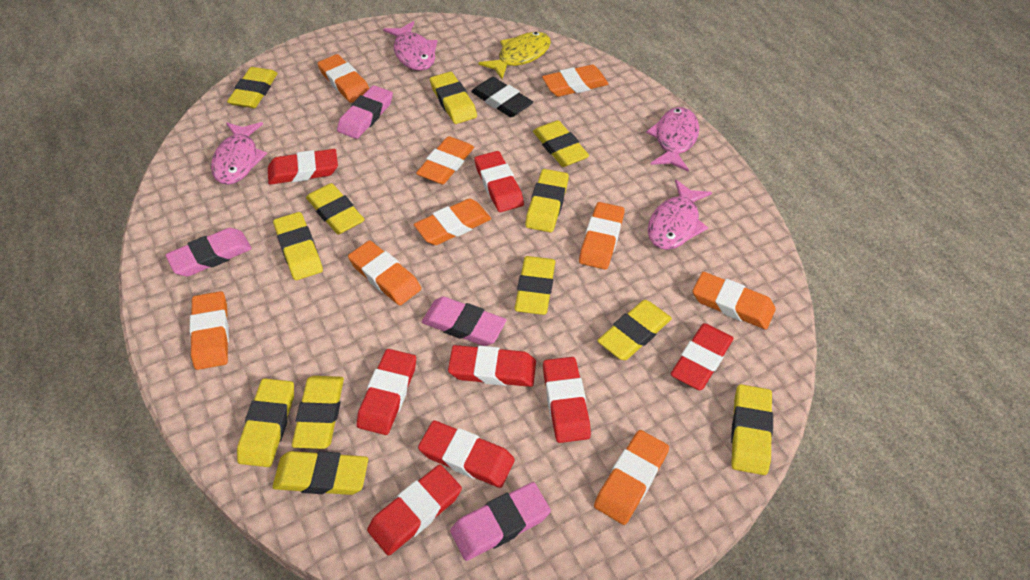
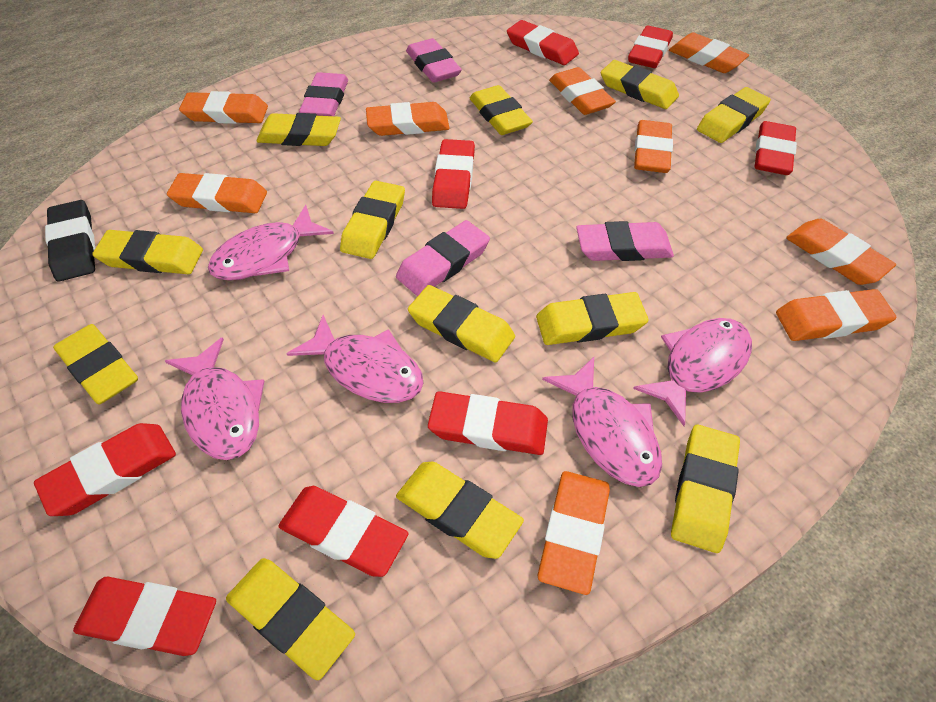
pink fish: 4 -> 5
yellow fish: 1 -> 0

